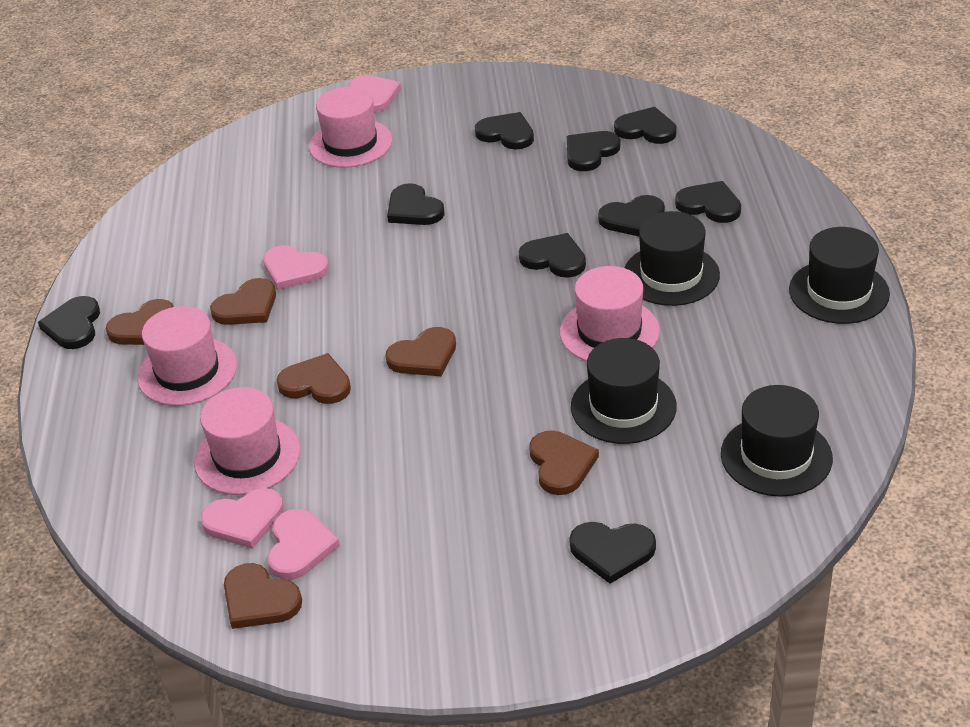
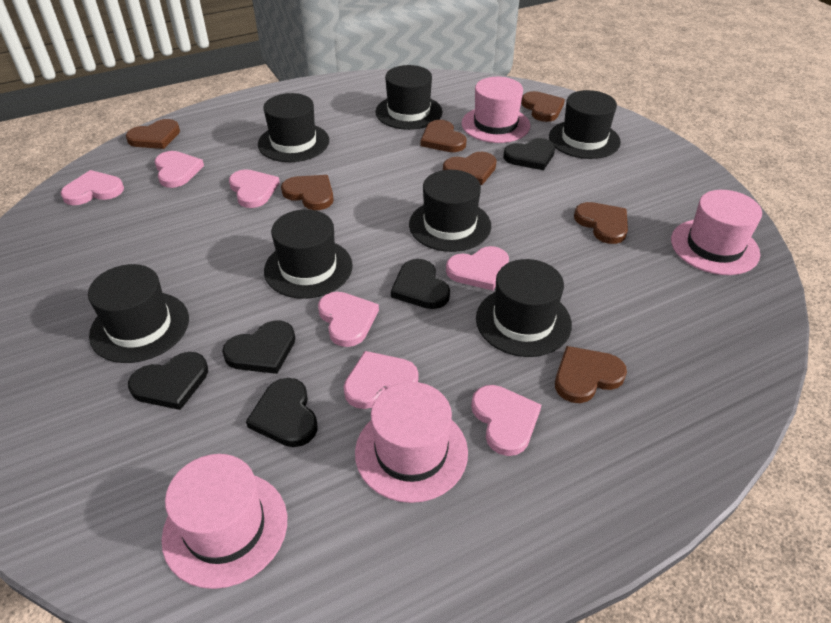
black hat: 4 -> 7
black heart: 9 -> 5
brown heart: 6 -> 7
pink heart: 4 -> 7

